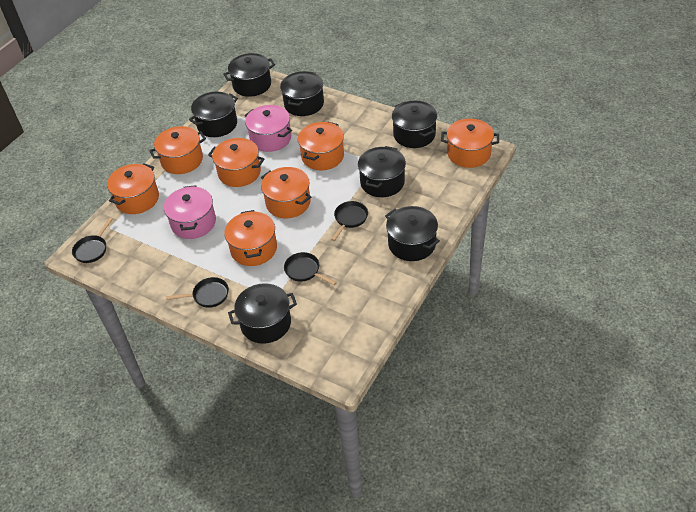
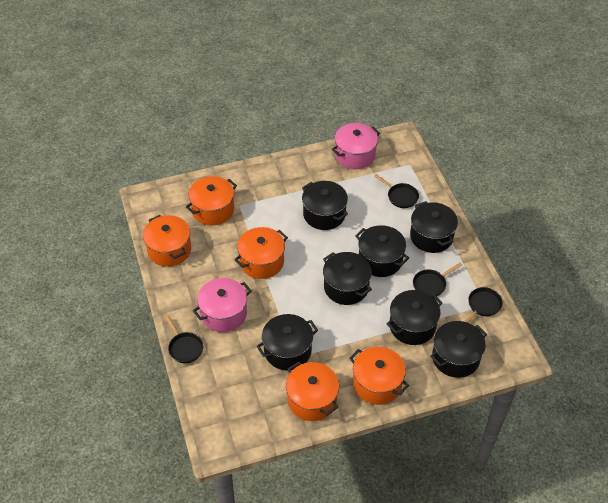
orange pot: 7 -> 5

